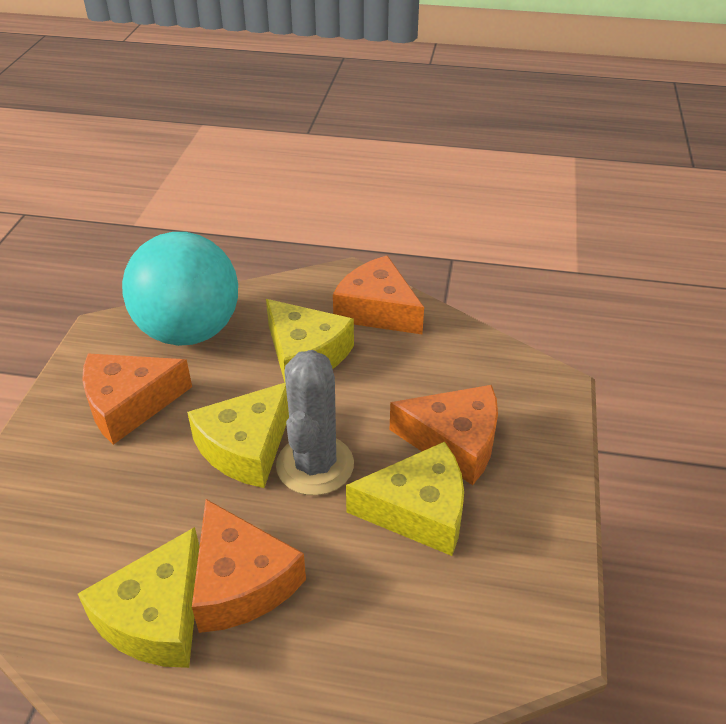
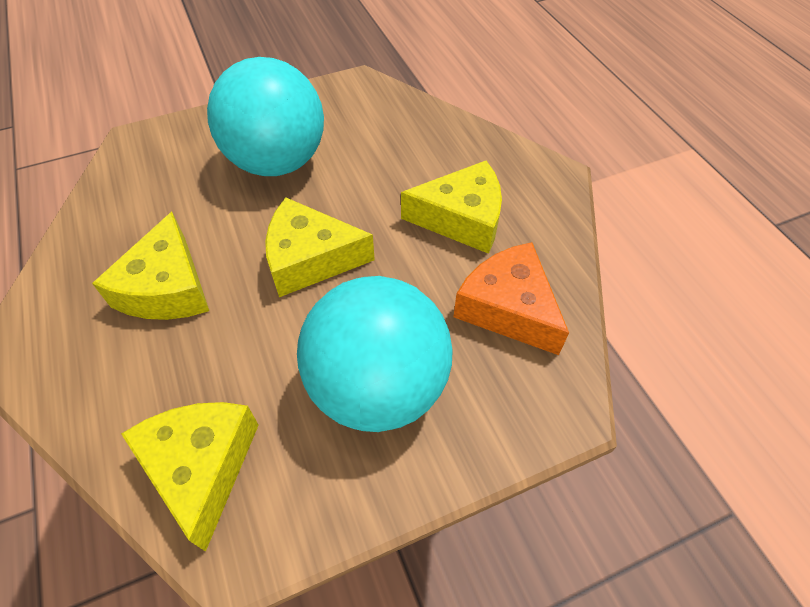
grey cactus: 1 -> 0
orange cheese: 4 -> 1
turquoise ball: 1 -> 2

